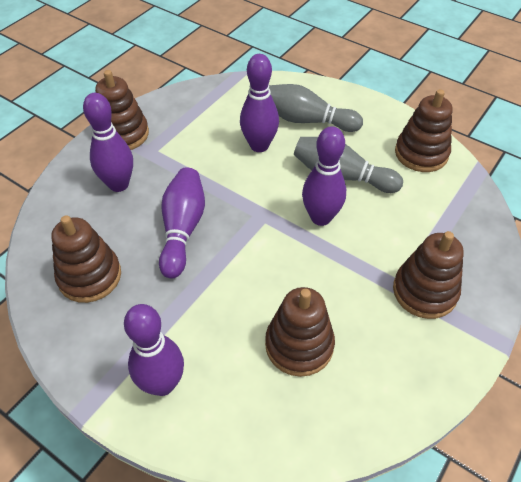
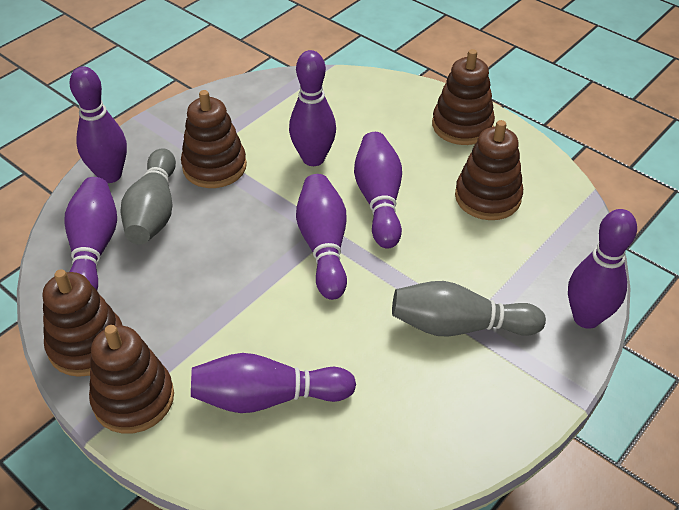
purple bowling pin: 5 -> 7

